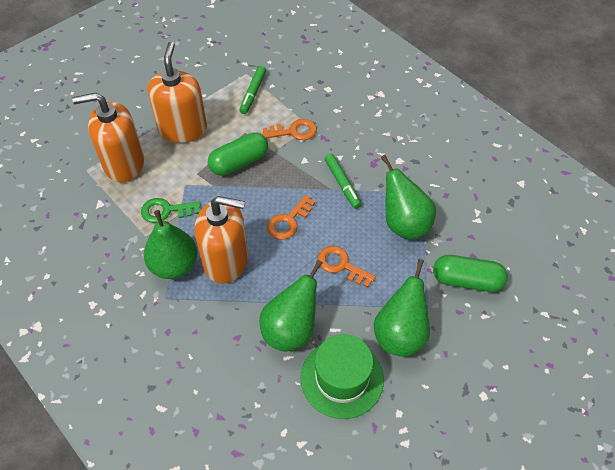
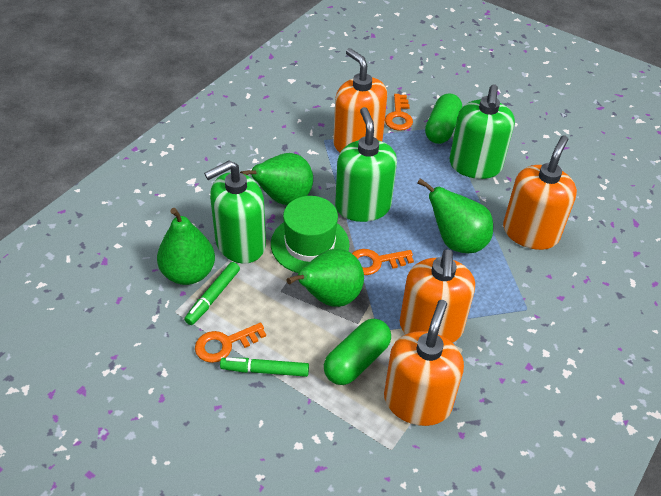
green key: 1 -> 0
green soap dispenser: 0 -> 3
orange soap dispenser: 3 -> 4

